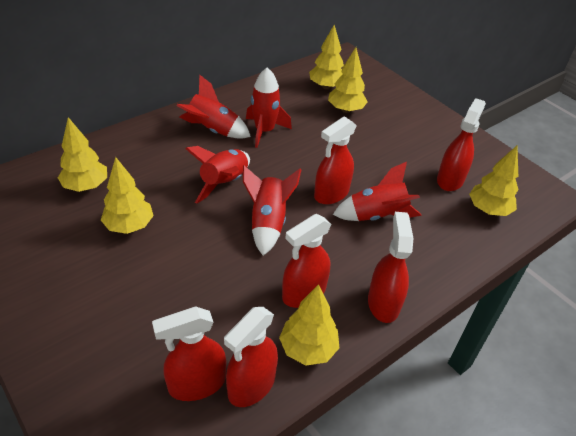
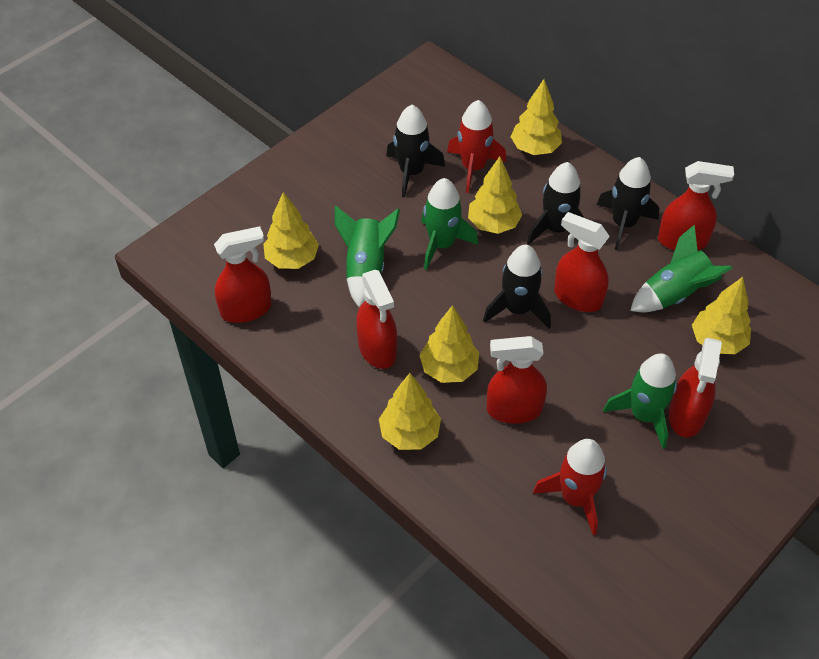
black rocket: 0 -> 4
green rocket: 0 -> 4
red rocket: 5 -> 2

